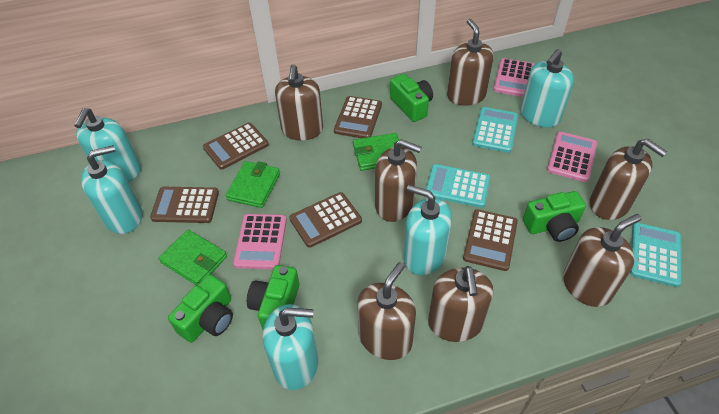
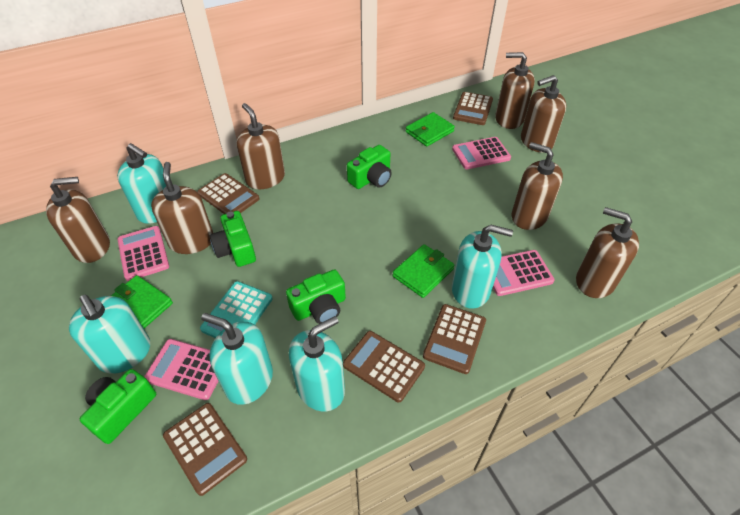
pink calculator: 3 -> 4
turquoise calculator: 3 -> 1

